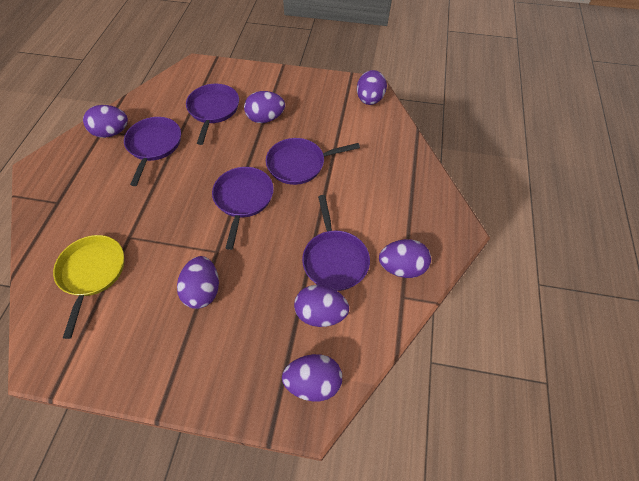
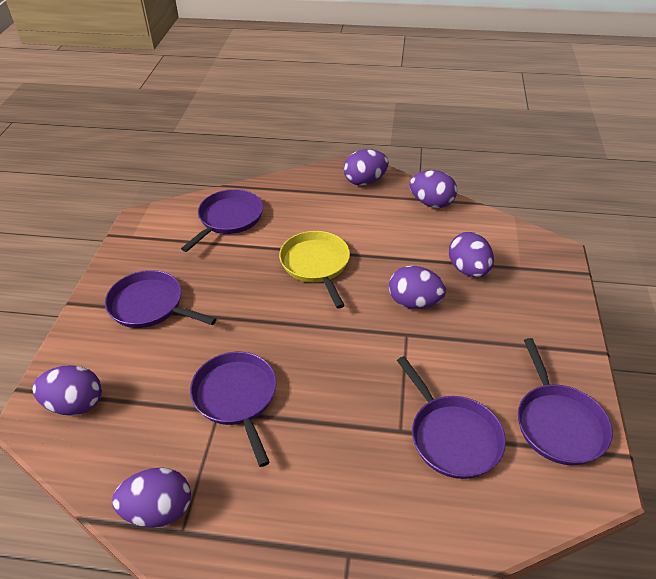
purple egg: 7 -> 6

